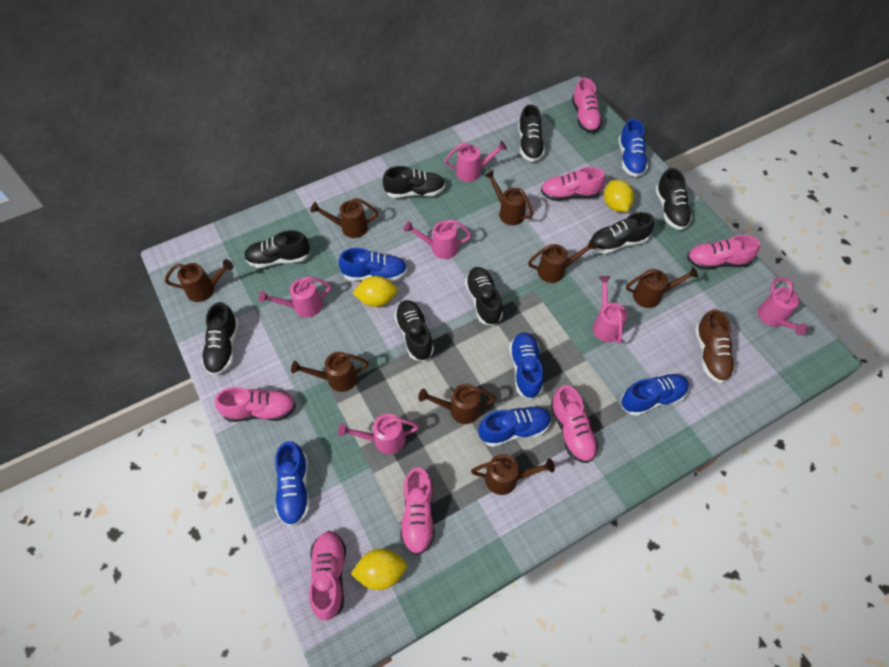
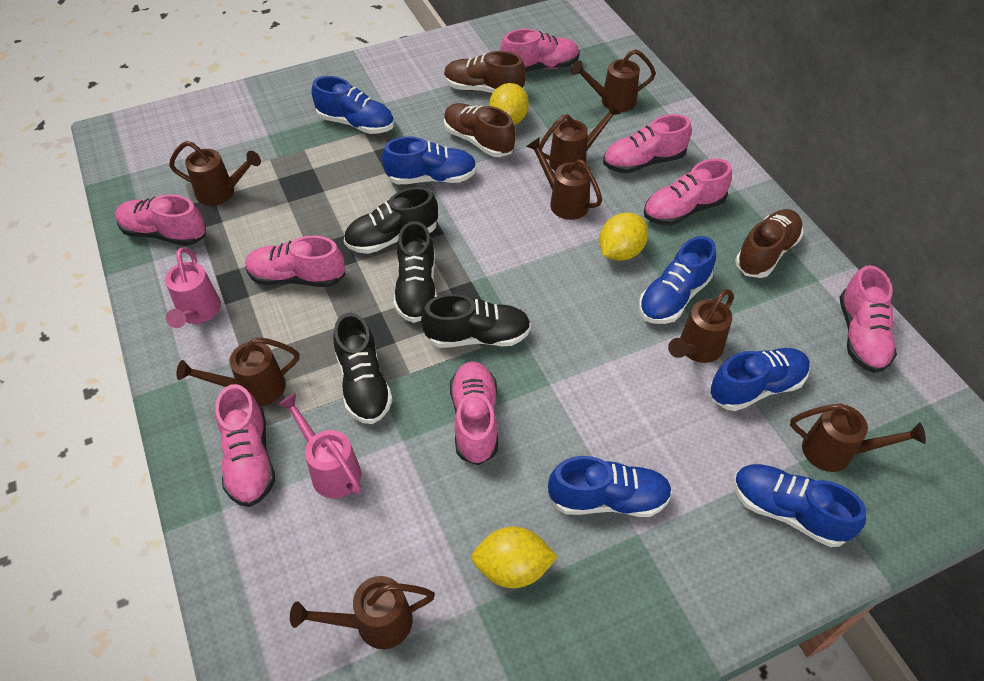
black shoe: 8 -> 4
brown shoe: 1 -> 3
pink shoe: 7 -> 8
pink watering can: 6 -> 2

